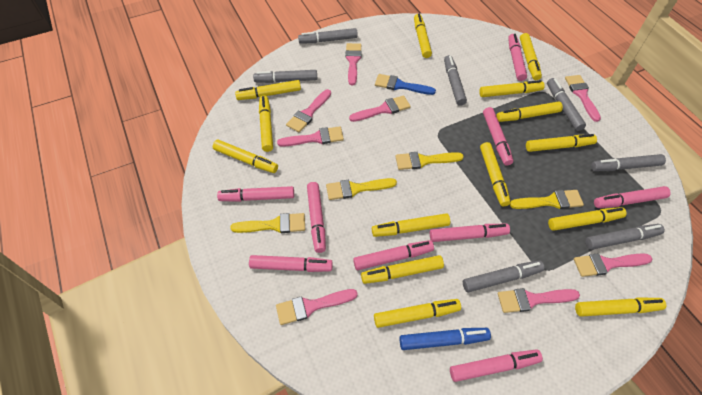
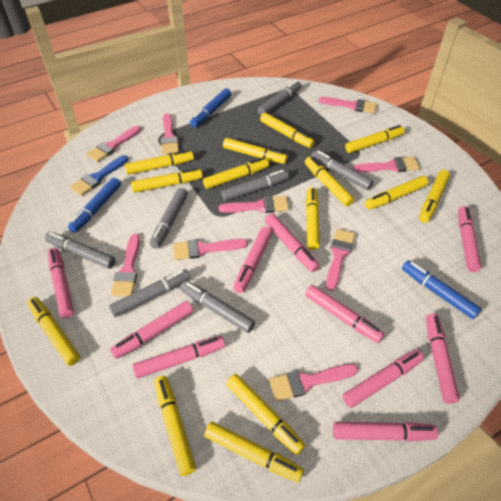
blue marker: 1 -> 3
pink brush: 8 -> 9
pink marker: 9 -> 10
yellow brush: 4 -> 0

